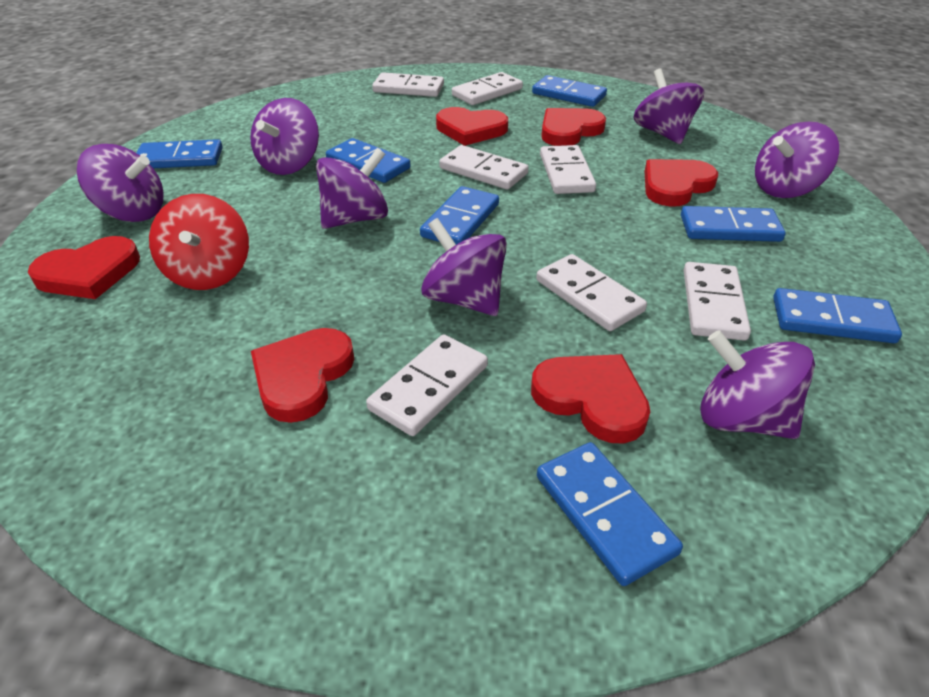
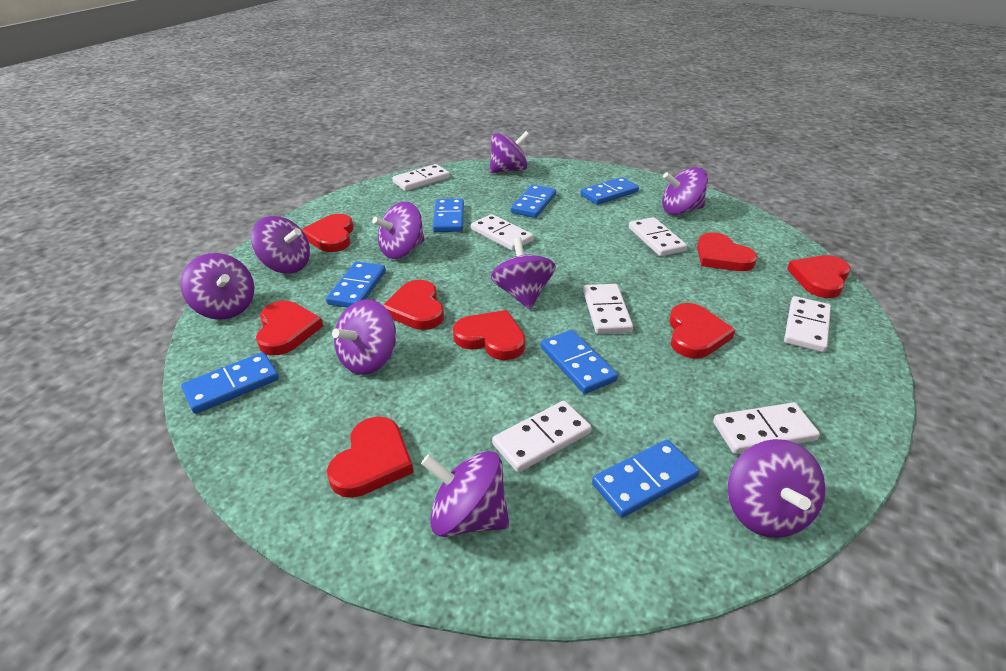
purple spinning top: 7 -> 9
red heart: 6 -> 8
red spinning top: 1 -> 0

